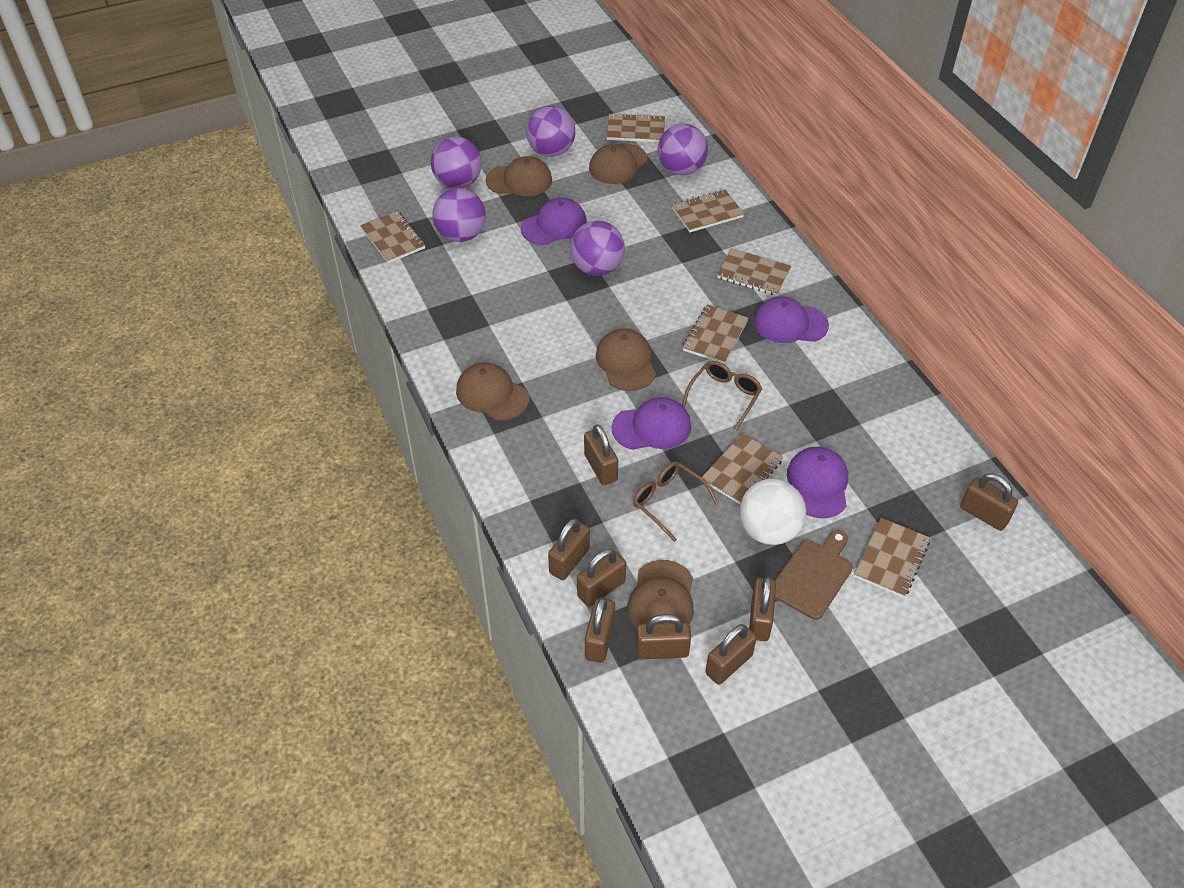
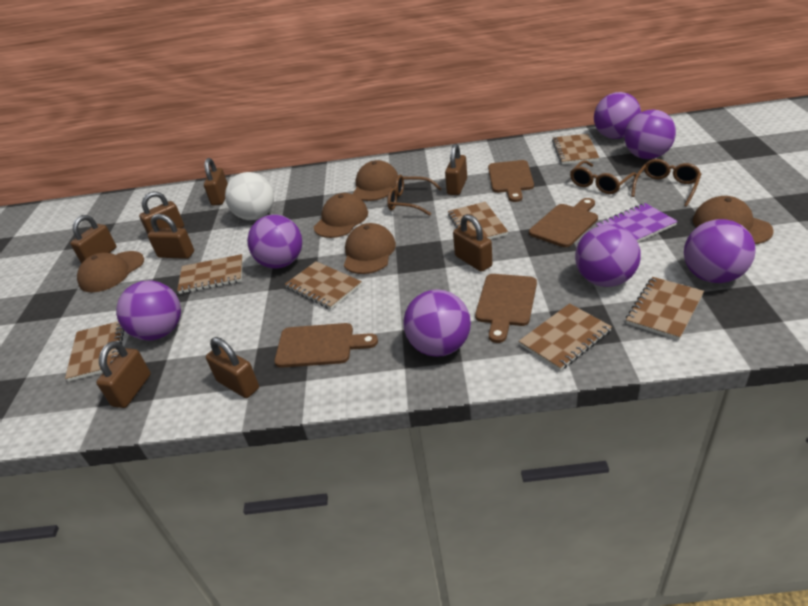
brown cutting board: 1 -> 4
brown glasses: 2 -> 3
purple ball: 5 -> 7
purple cap: 4 -> 0
purple notebook: 0 -> 1

